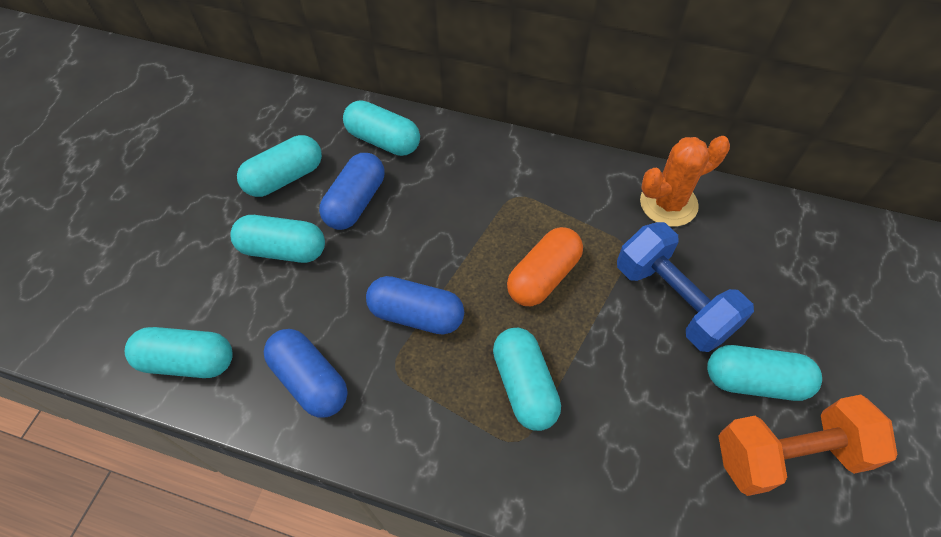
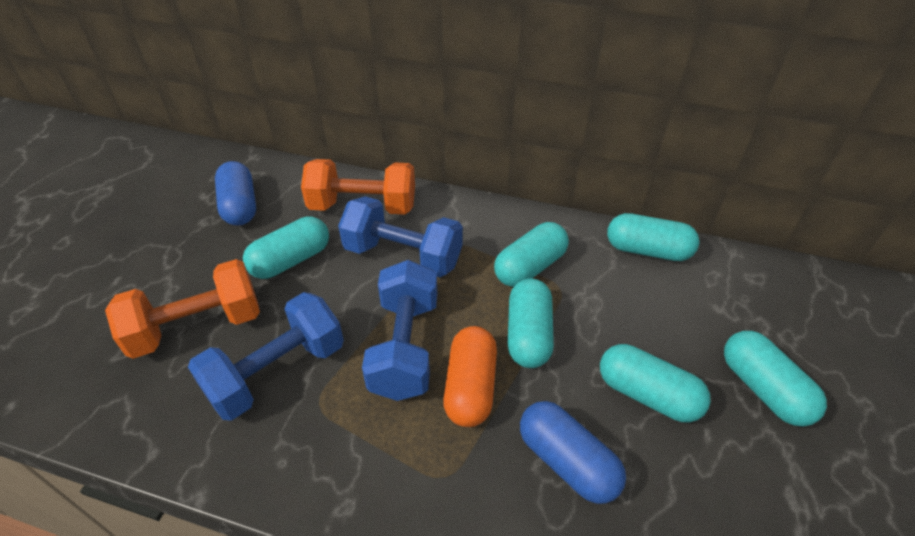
blue capsule: 3 -> 2
blue dumbbell: 1 -> 3
orange cactus: 1 -> 0
orange dumbbell: 1 -> 2

